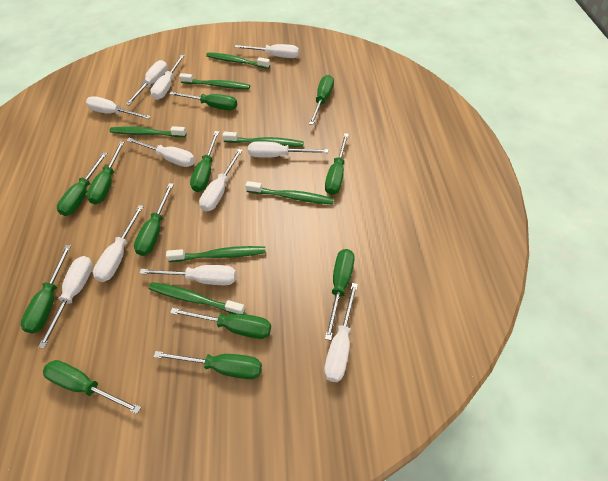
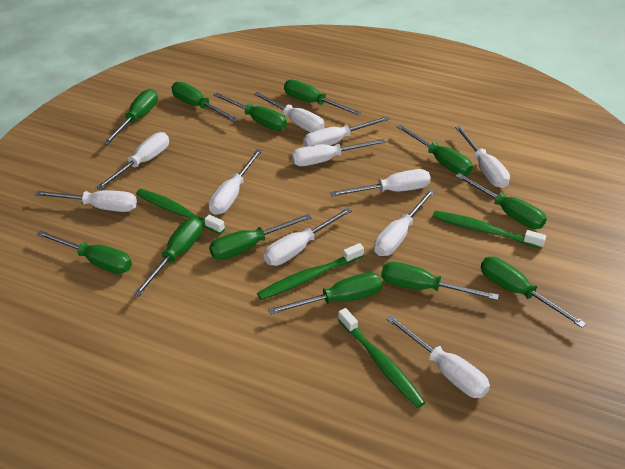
green toothbrush: 7 -> 4

